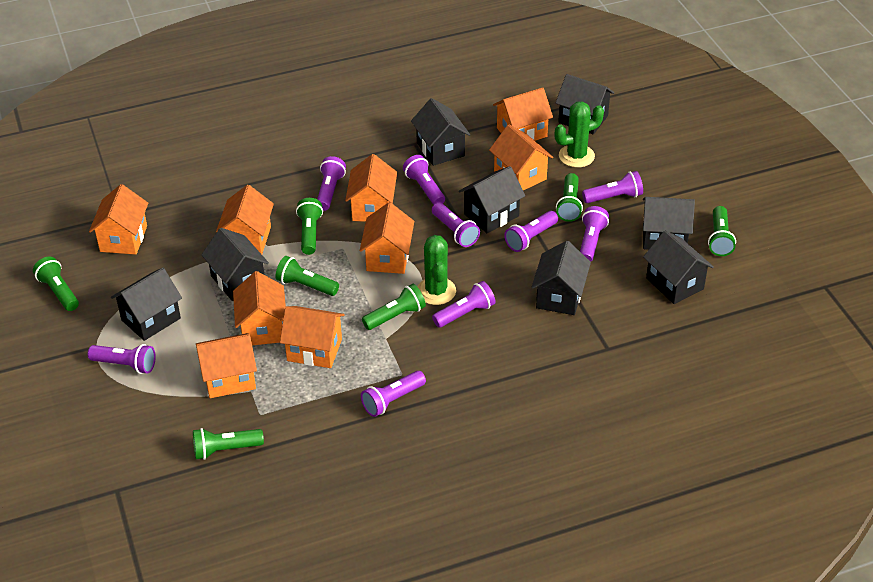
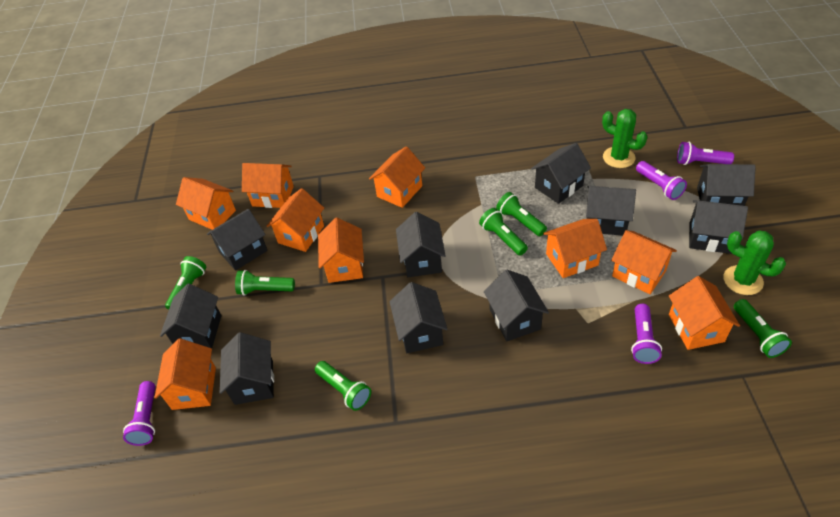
black house: 8 -> 10
green flashlight: 7 -> 6
purple flashlight: 9 -> 4

